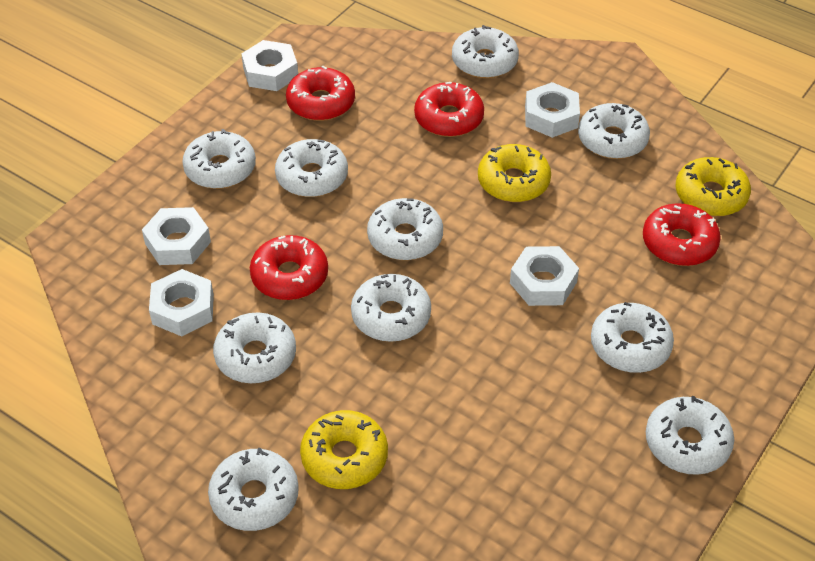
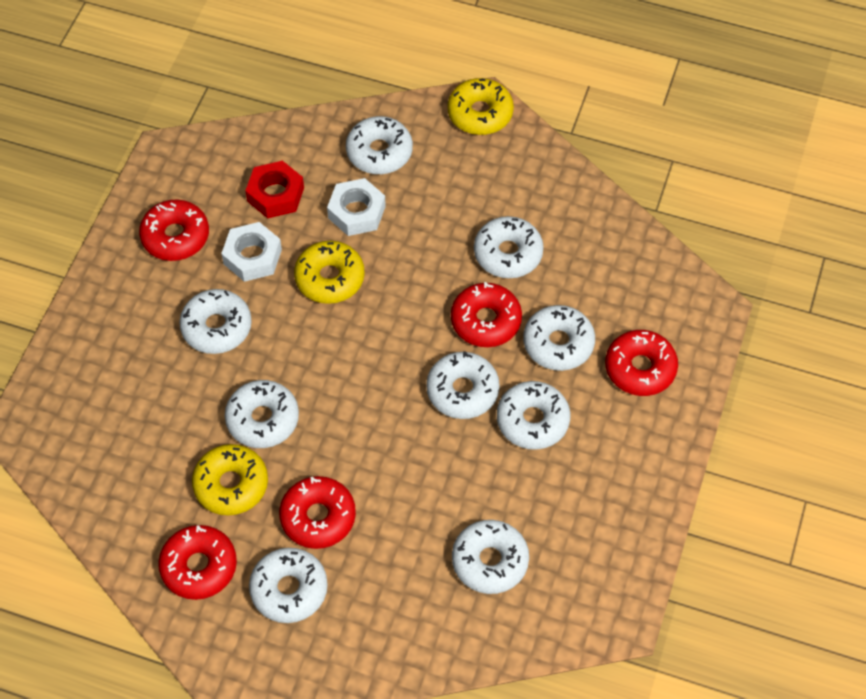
red donut: 4 -> 5
red nut: 0 -> 1
white donut: 10 -> 9
white nut: 5 -> 2

